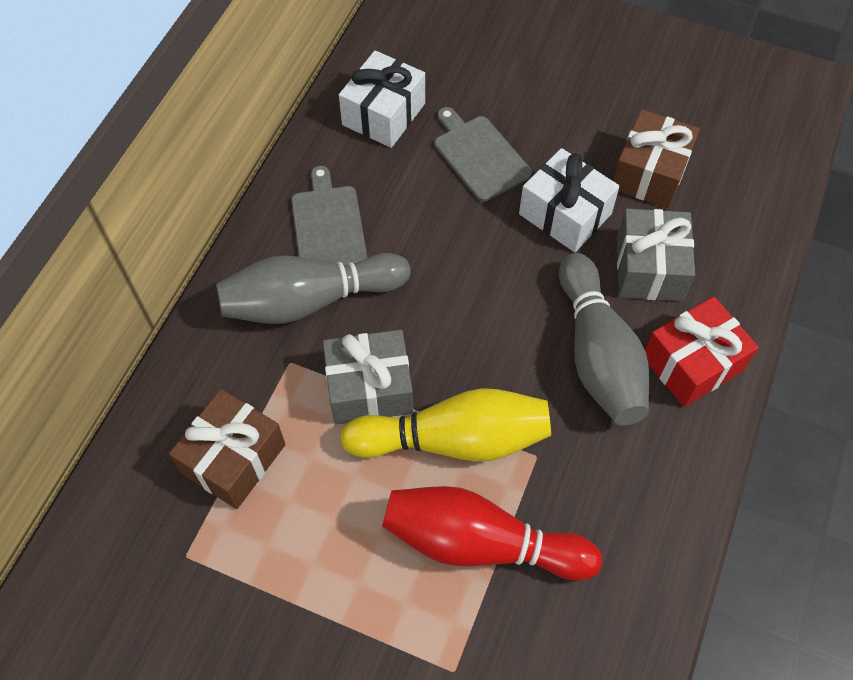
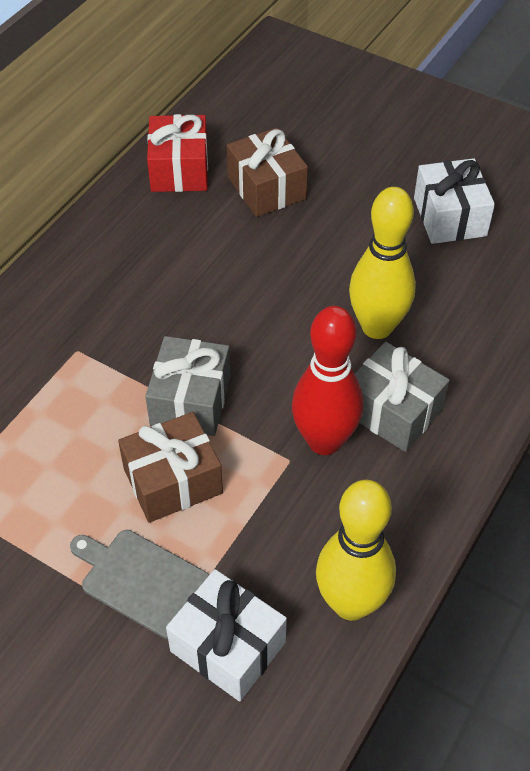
grey bowling pin: 2 -> 0
grey cutting board: 2 -> 1
yellow bowling pin: 1 -> 2

